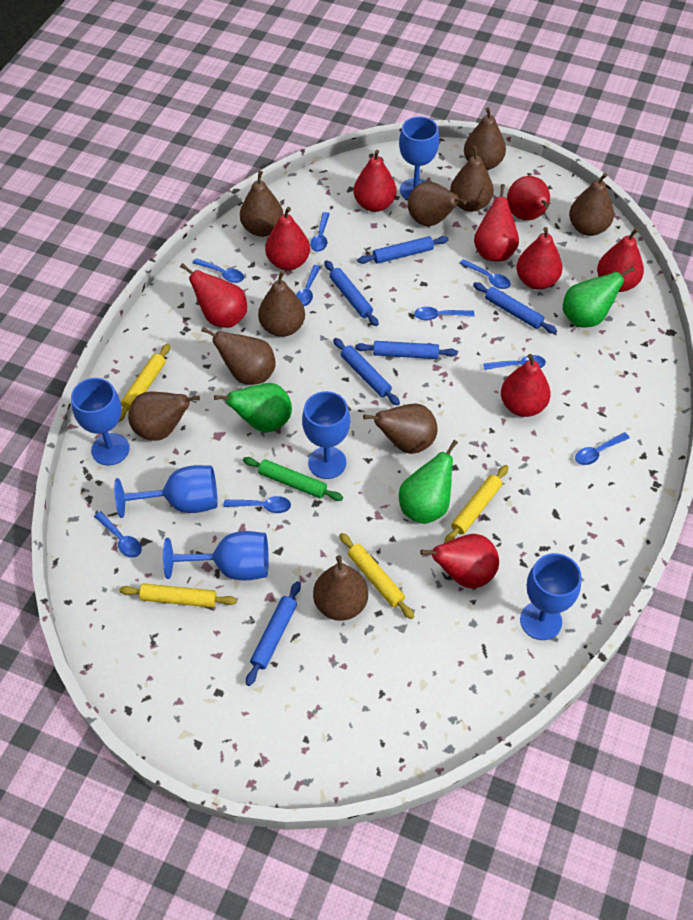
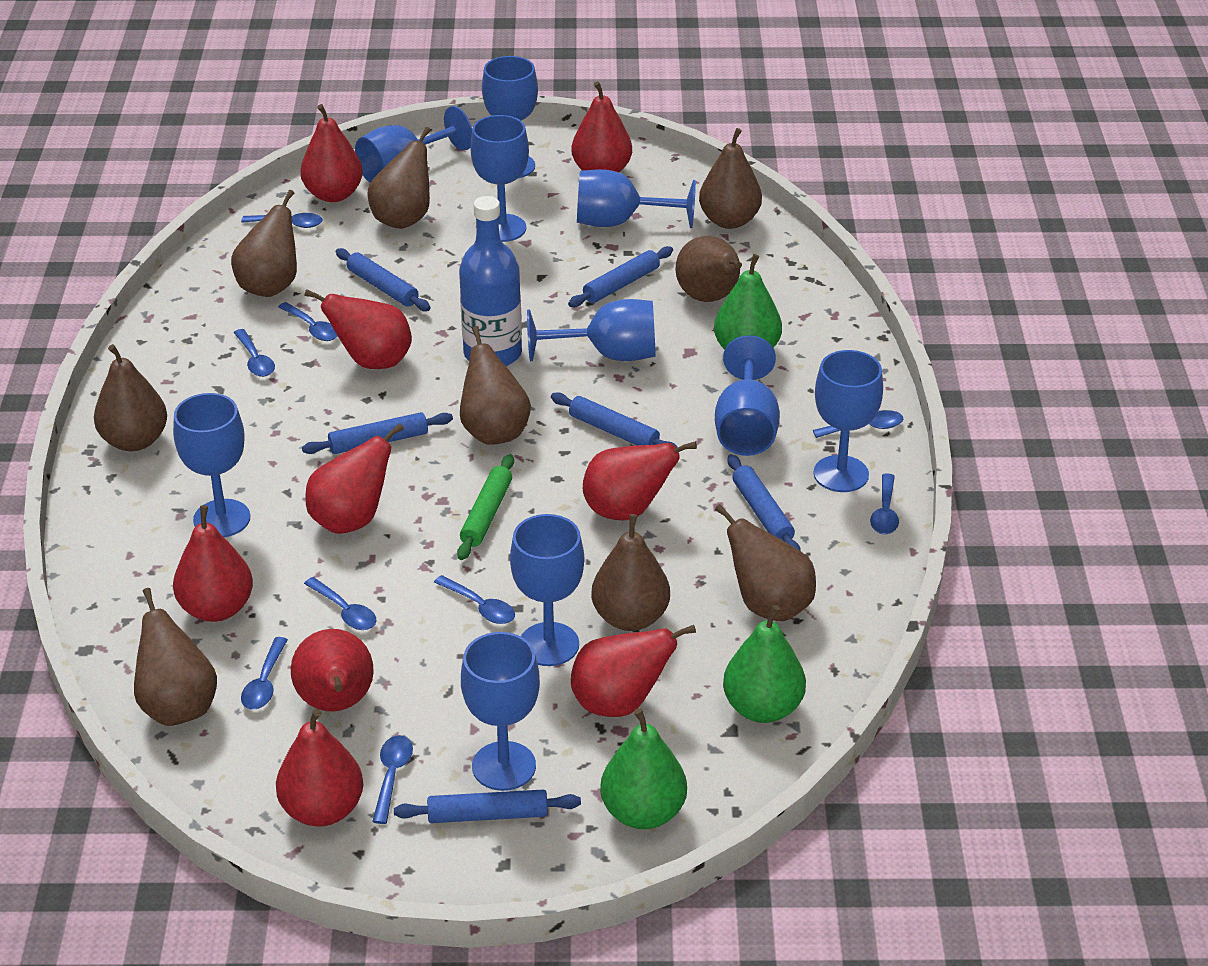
blue bottle: 0 -> 1
blue goblet: 6 -> 10
brown pear: 10 -> 9
yellow rolling pin: 4 -> 0

